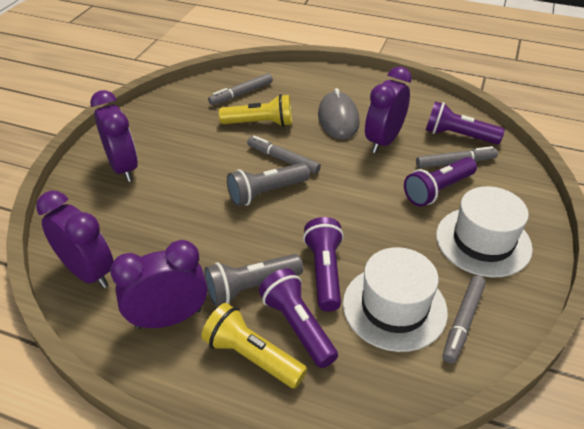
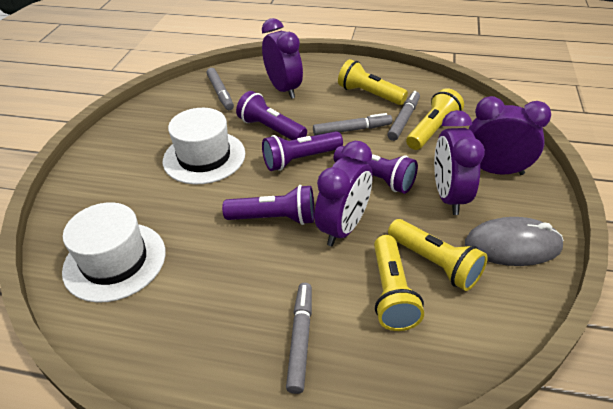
grey flashlight: 2 -> 0
yellow flashlight: 2 -> 4

